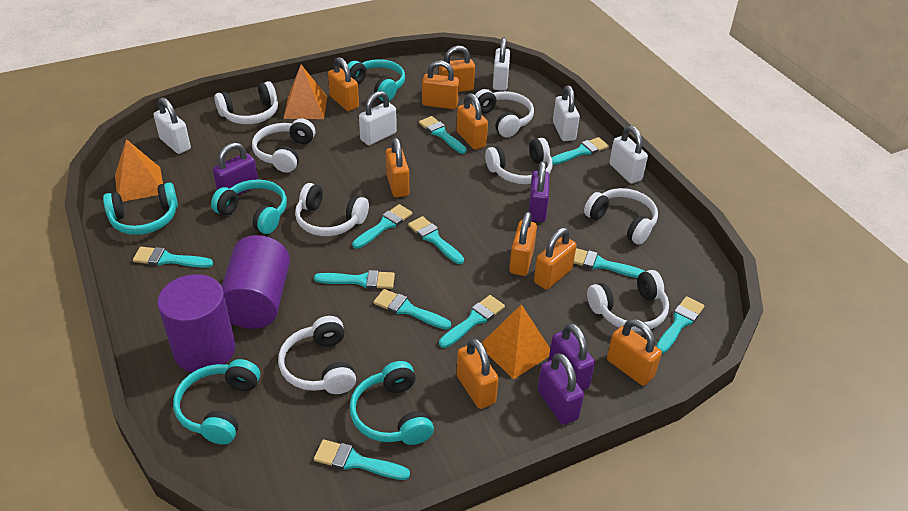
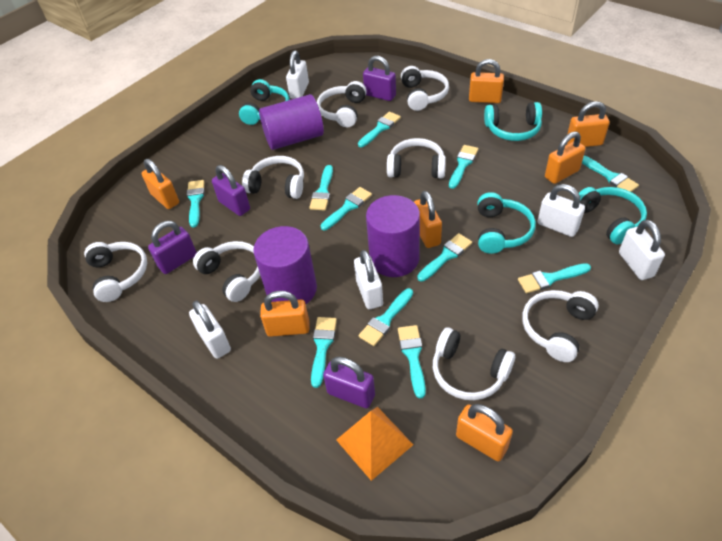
orange padlock: 9 -> 7
orange pyramid: 3 -> 1
purple cylinder: 2 -> 3
turquoise headphones: 5 -> 4

